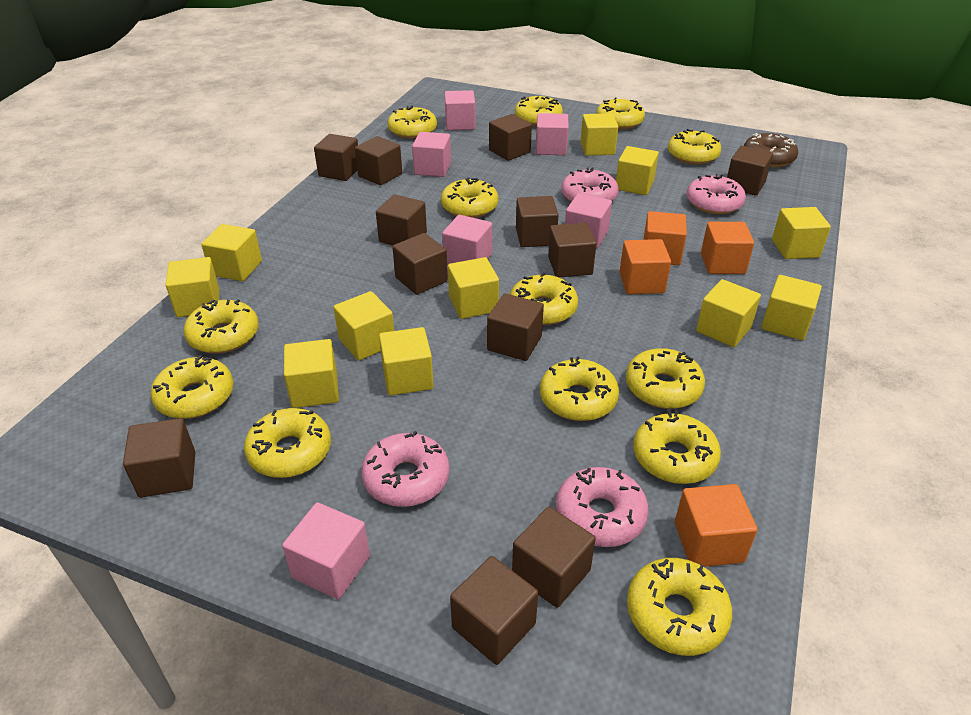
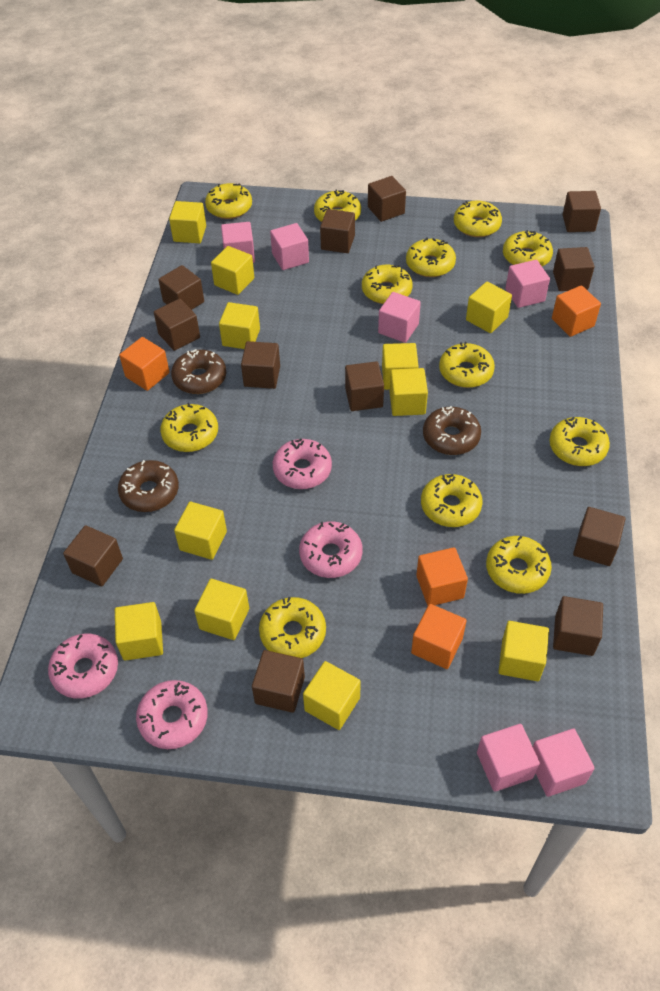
brown donut: 1 -> 3
yellow donut: 13 -> 12

